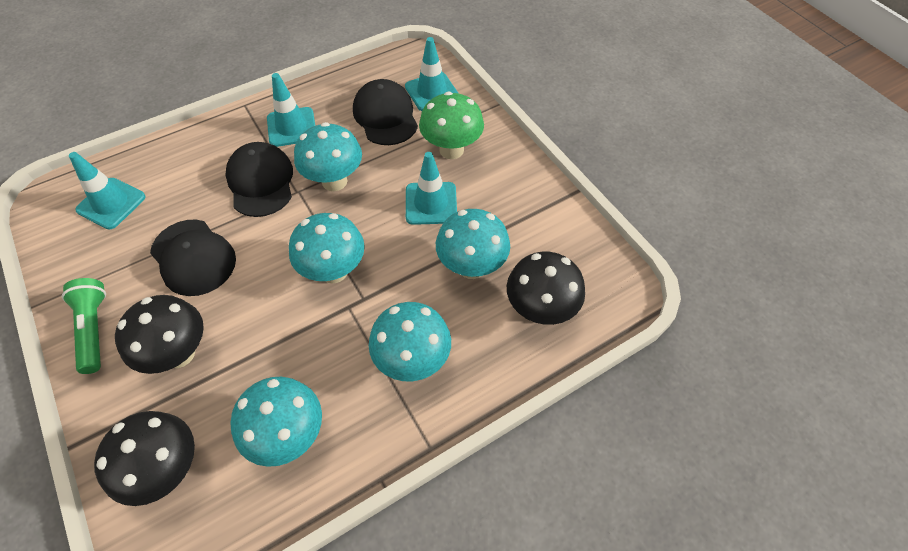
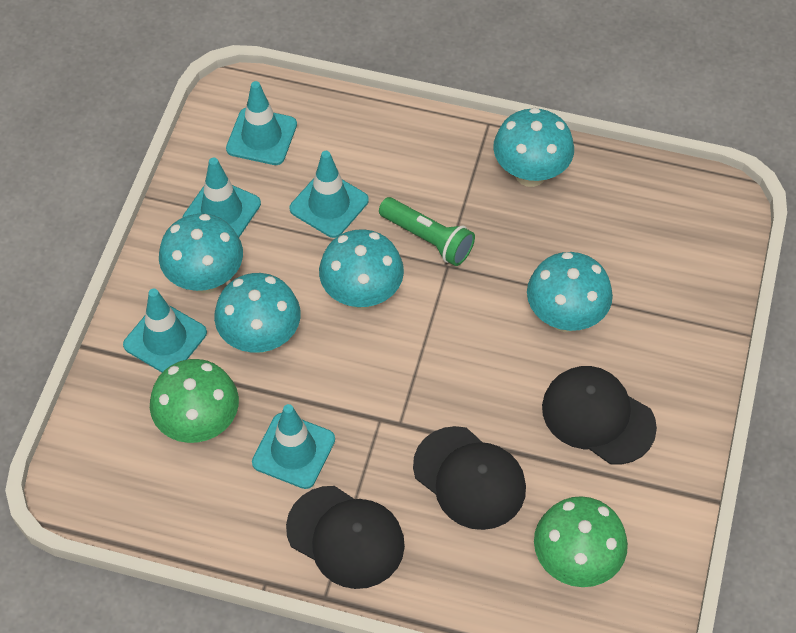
black mushroom: 3 -> 0
green mushroom: 1 -> 2
turquoise traffic cone: 4 -> 5

